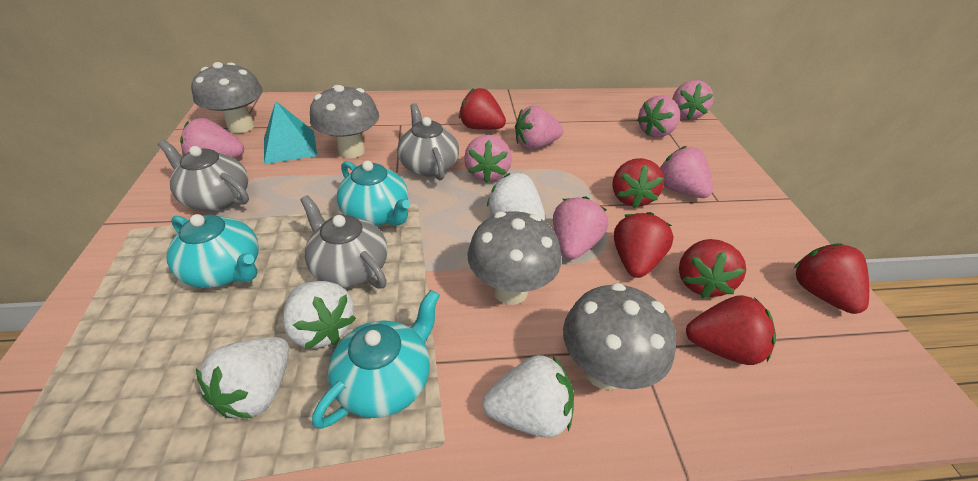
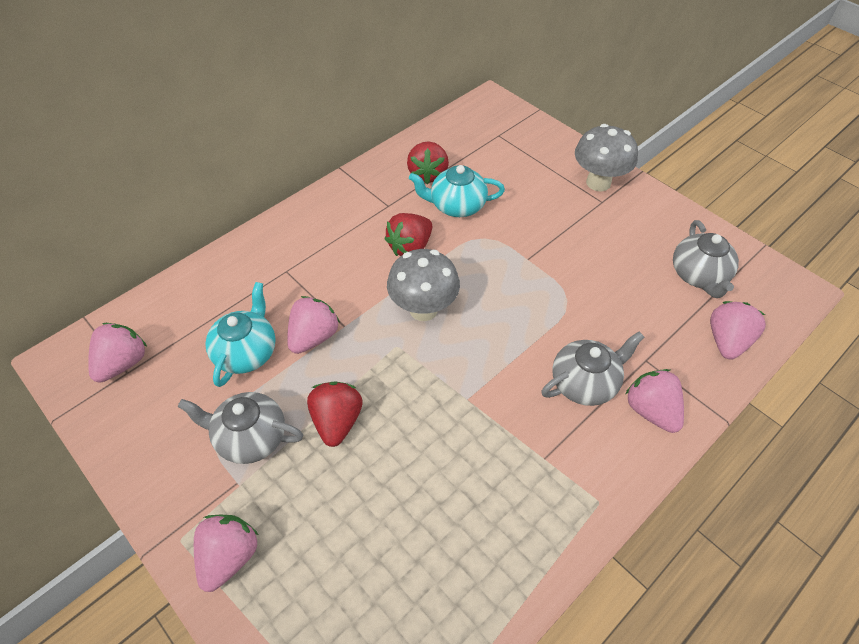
grey mushroom: 4 -> 2
pink strawberry: 7 -> 5
red strawberry: 6 -> 3
turquoise pyramid: 1 -> 0
turquoise teapot: 3 -> 2
white strawberry: 4 -> 0

